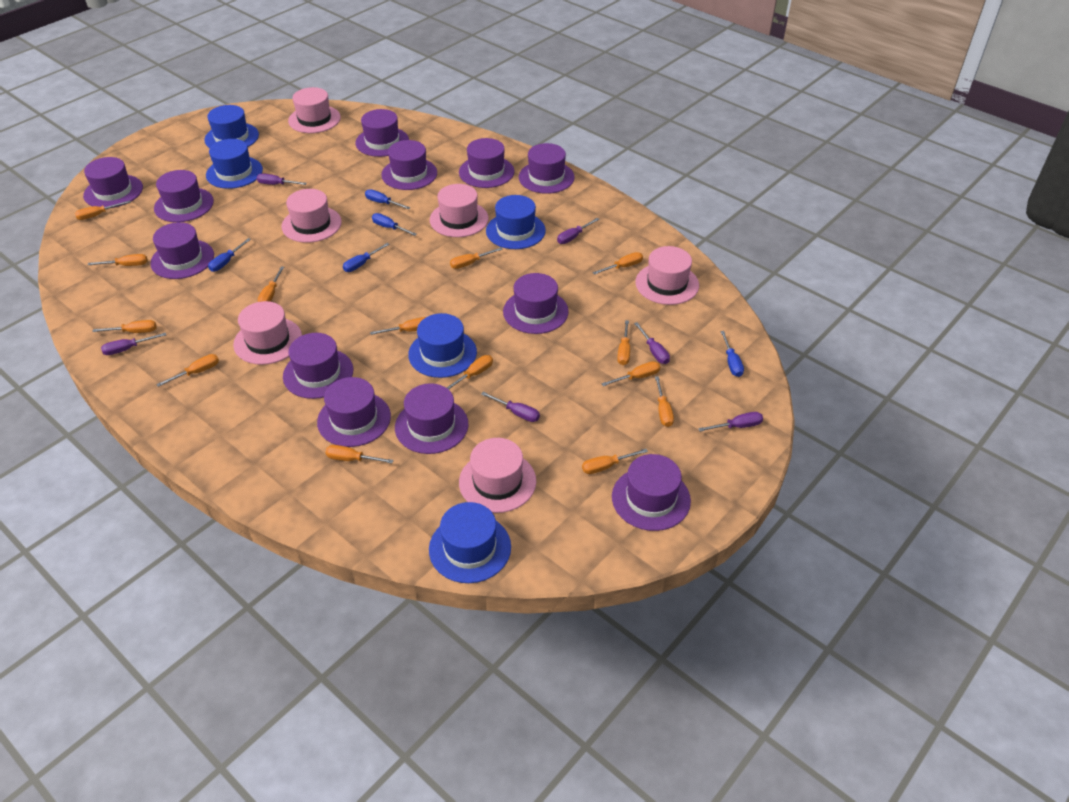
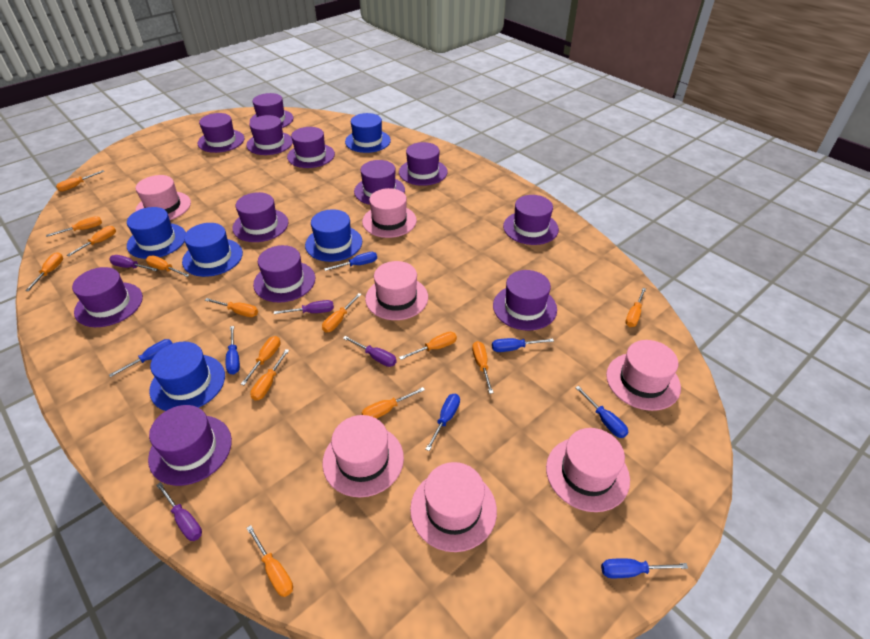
blue screwdriver: 5 -> 7
pink hat: 6 -> 7
purple screwdriver: 6 -> 4

